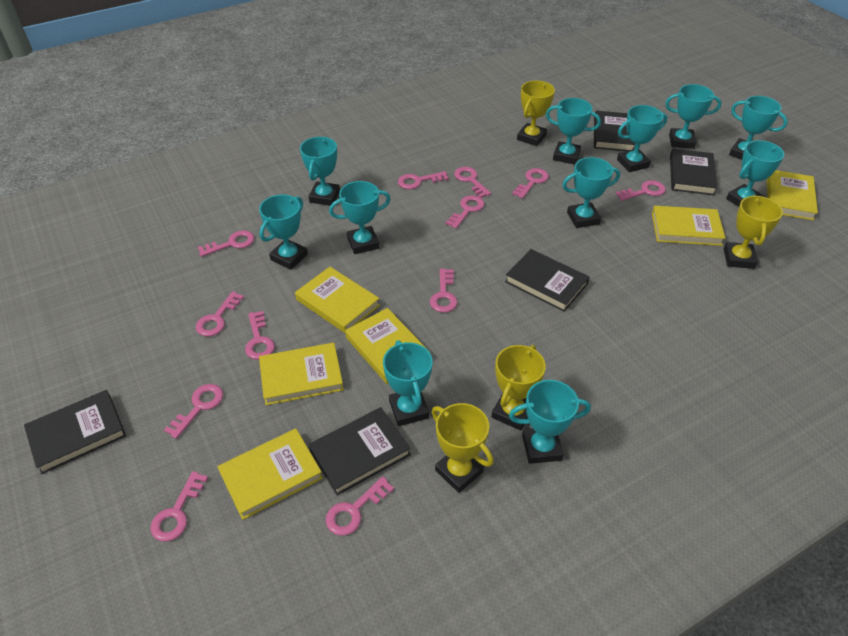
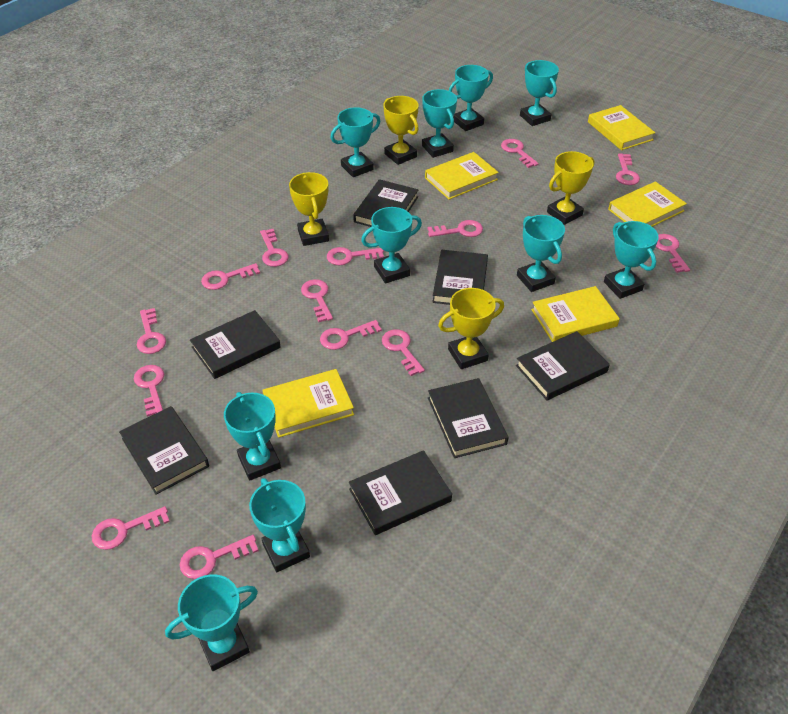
black book: 5 -> 7
pink key: 12 -> 14
turquoise trophy: 11 -> 10
yellow book: 6 -> 5

